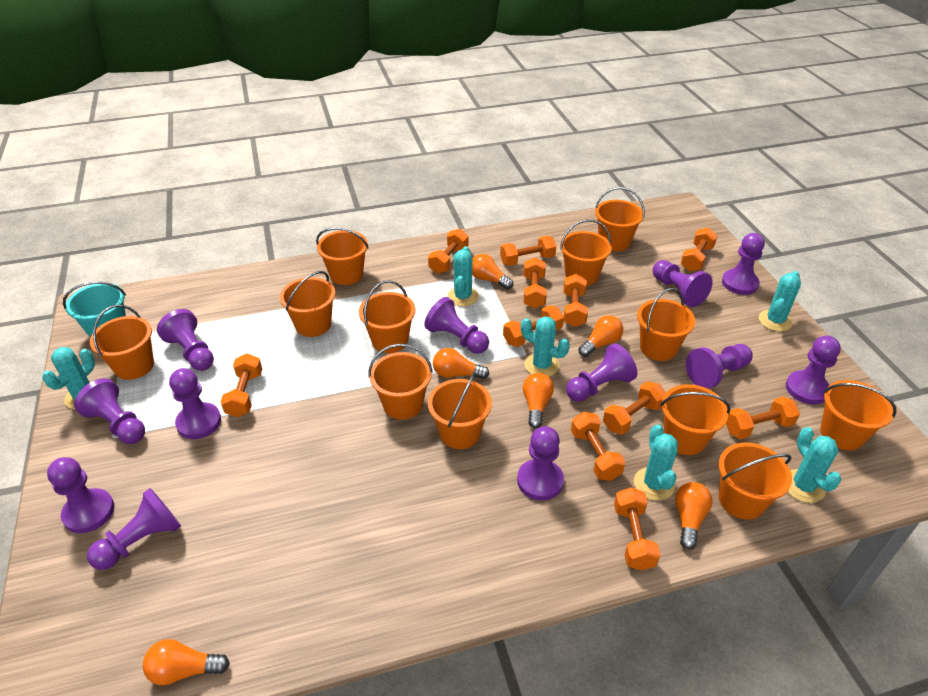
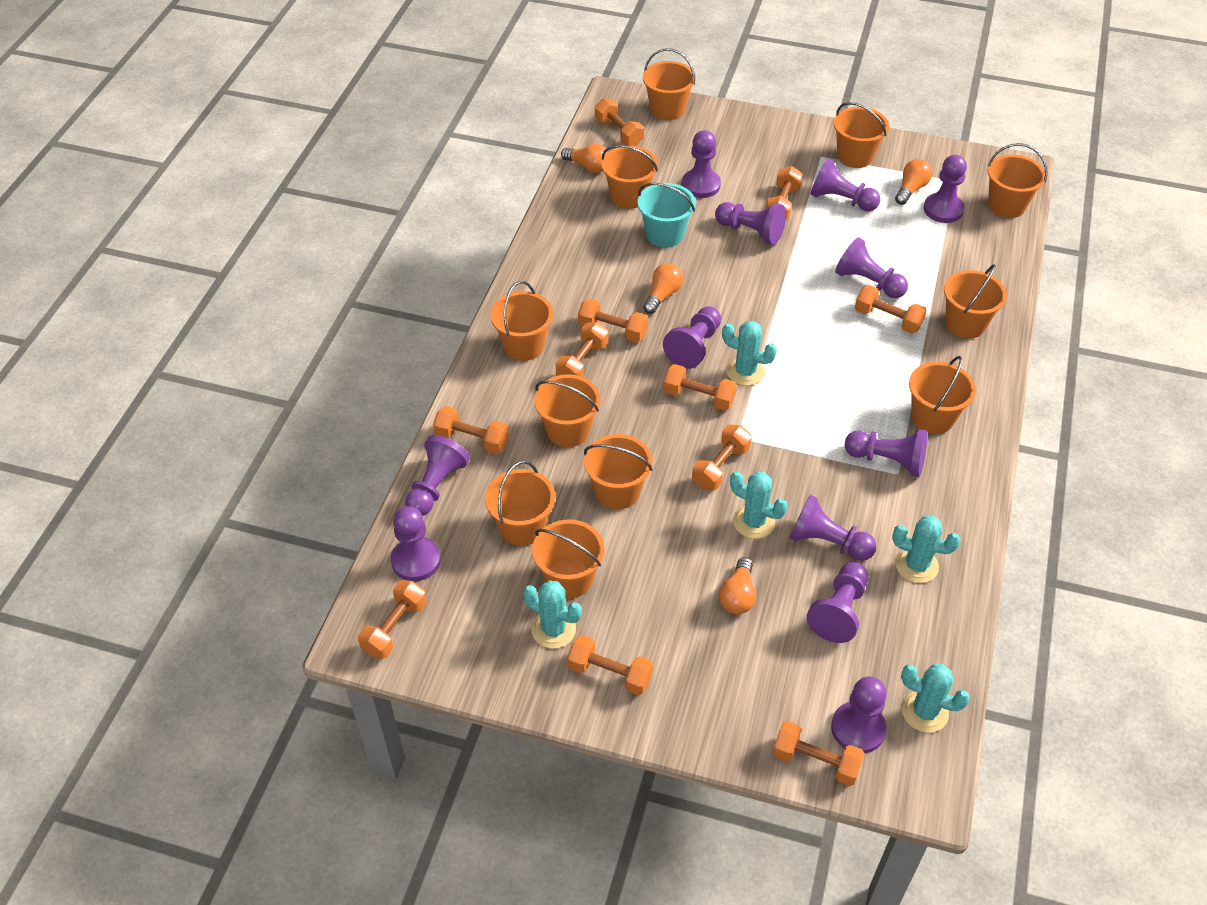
orange bucket: 12 -> 11
orange light bulb: 6 -> 4
turquoise cactus: 6 -> 5

